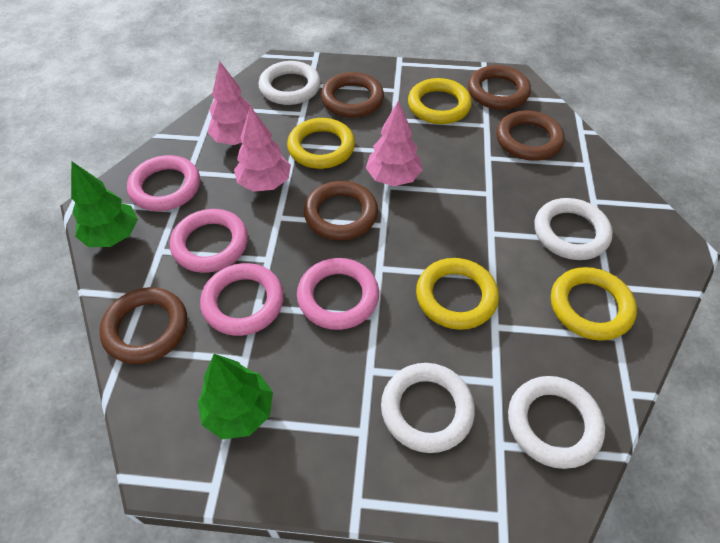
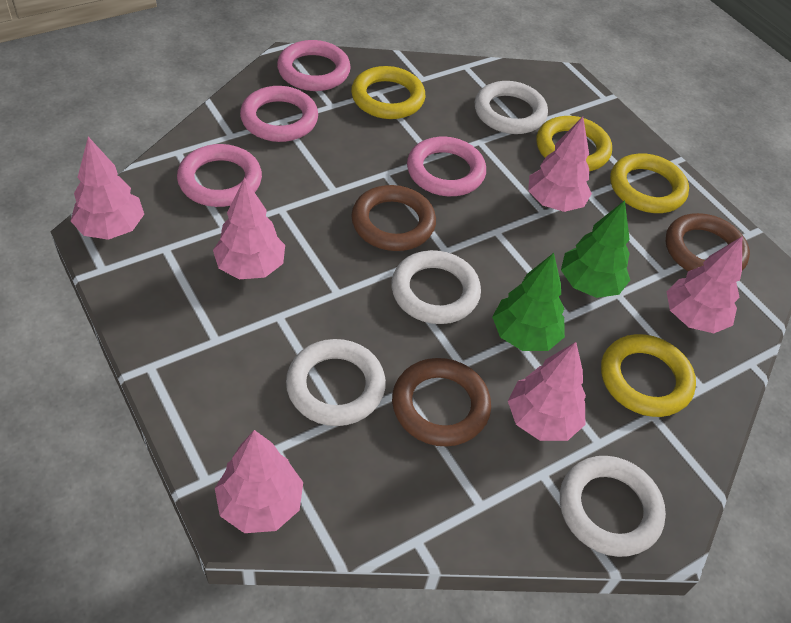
brown ring: 5 -> 3
pink tree: 3 -> 6

